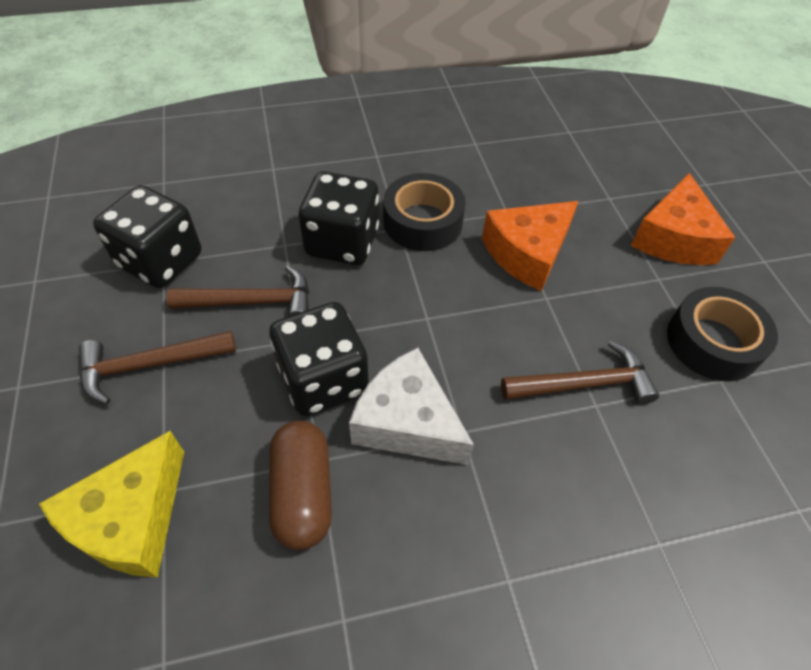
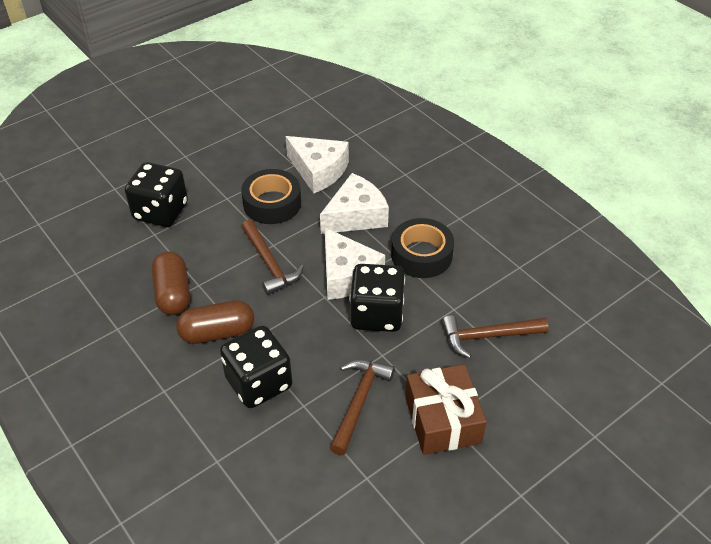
brown capsule: 1 -> 2
brown gift: 0 -> 1
orange cheese: 2 -> 0
white cheese: 1 -> 3
yellow cheese: 1 -> 0

